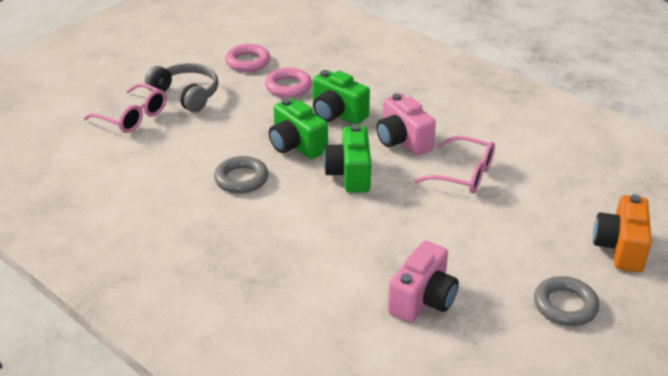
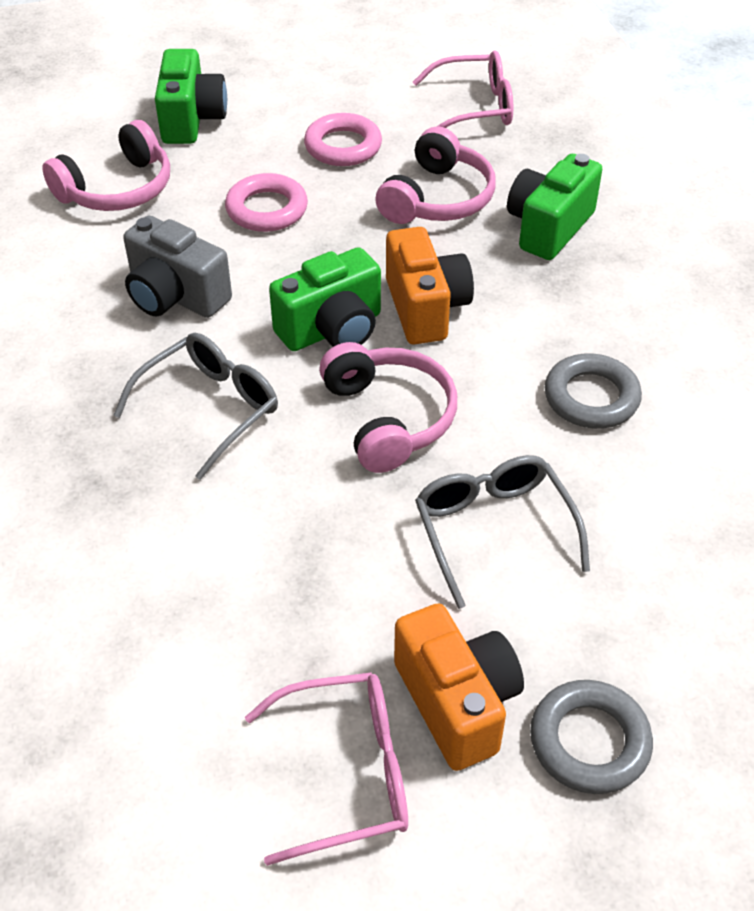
grey camera: 0 -> 1
grey glasses: 0 -> 2
grey headphones: 1 -> 0
orange camera: 1 -> 2
pink camera: 2 -> 0
pink headphones: 0 -> 3

